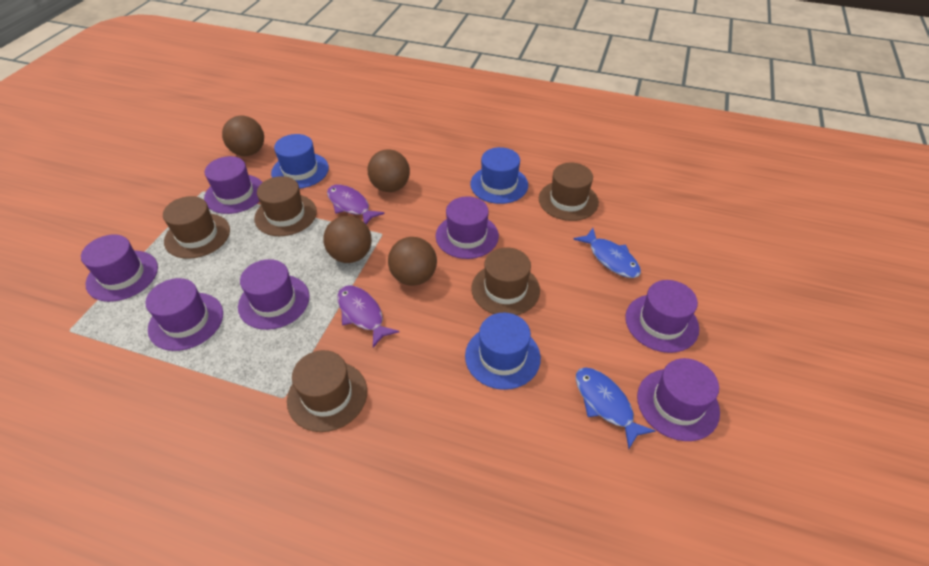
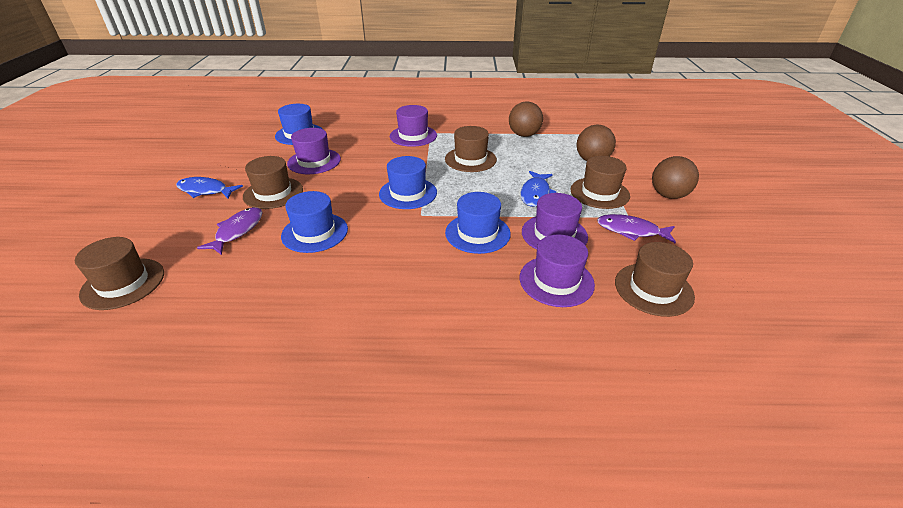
blue hat: 3 -> 4
brown ball: 4 -> 3
purple hat: 7 -> 4

